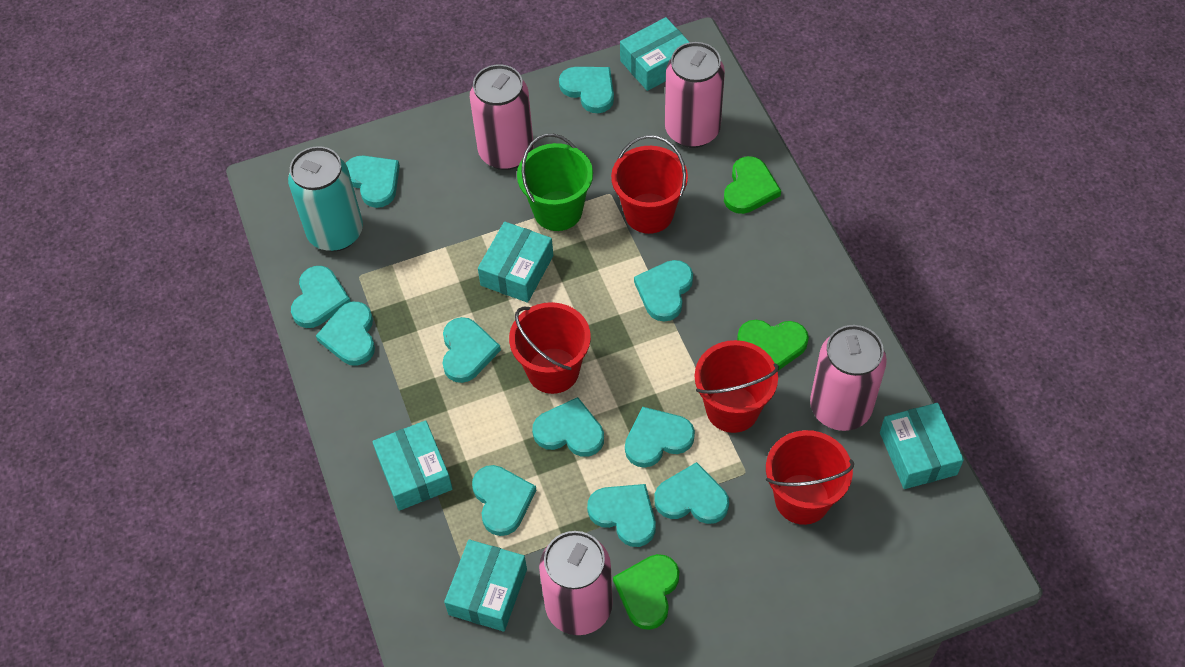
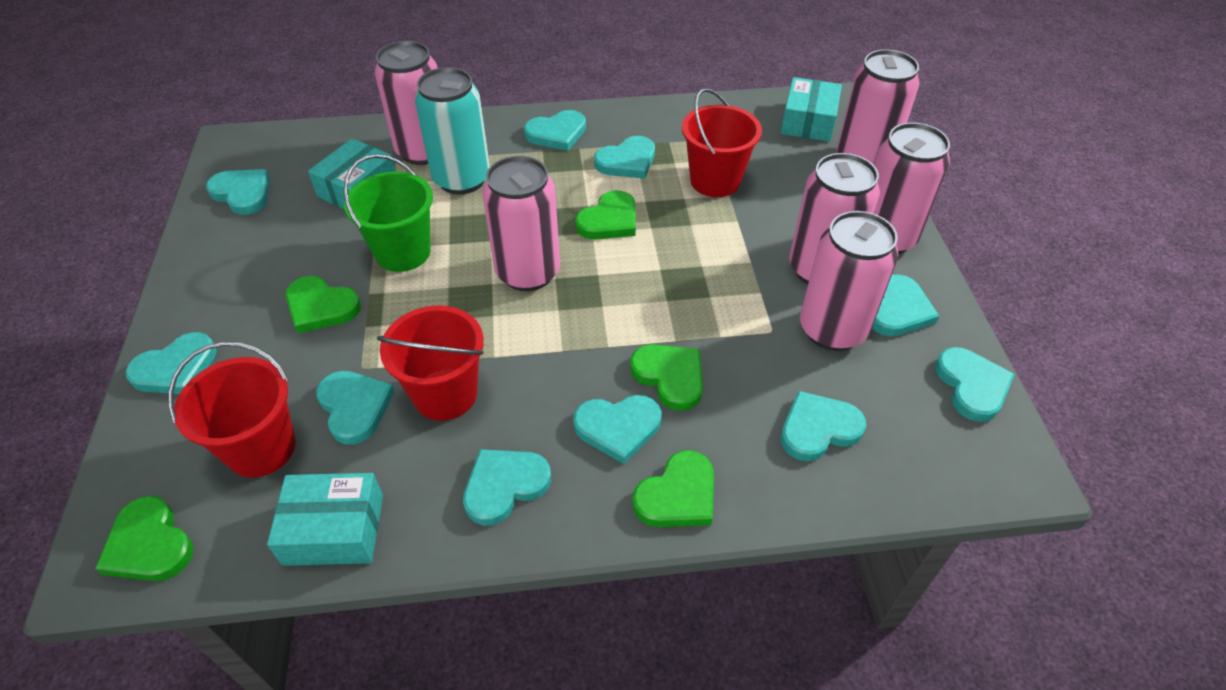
green heart: 3 -> 5
pink can: 4 -> 6
red bucket: 4 -> 3
turquoise box: 5 -> 3
turquoise heart: 11 -> 10

